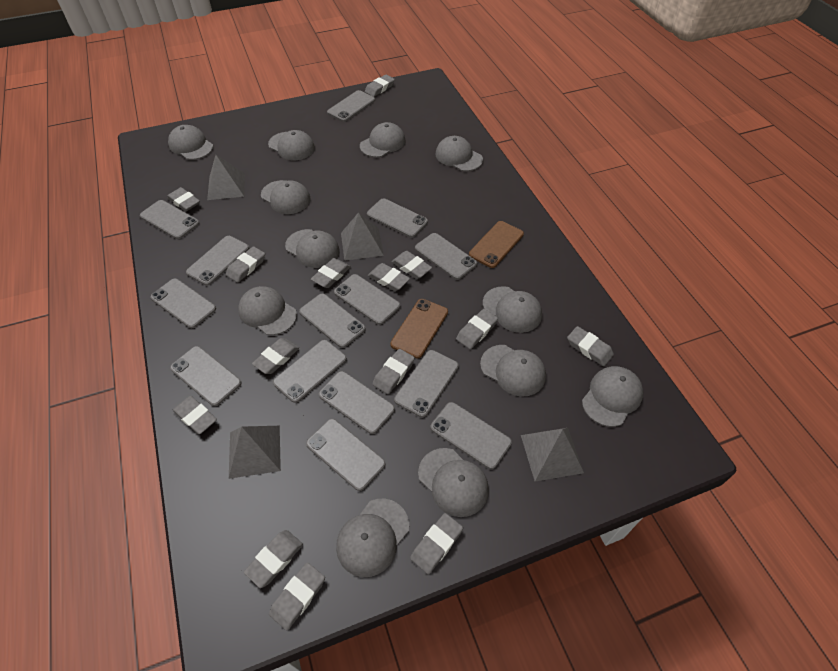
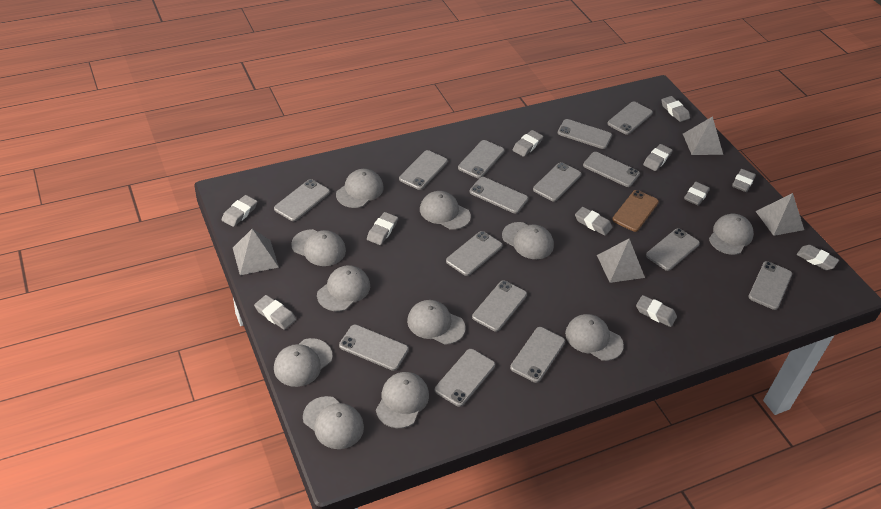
brown phone: 2 -> 1
grey cap: 12 -> 11
grey eraser: 14 -> 11
grey phone: 14 -> 15

